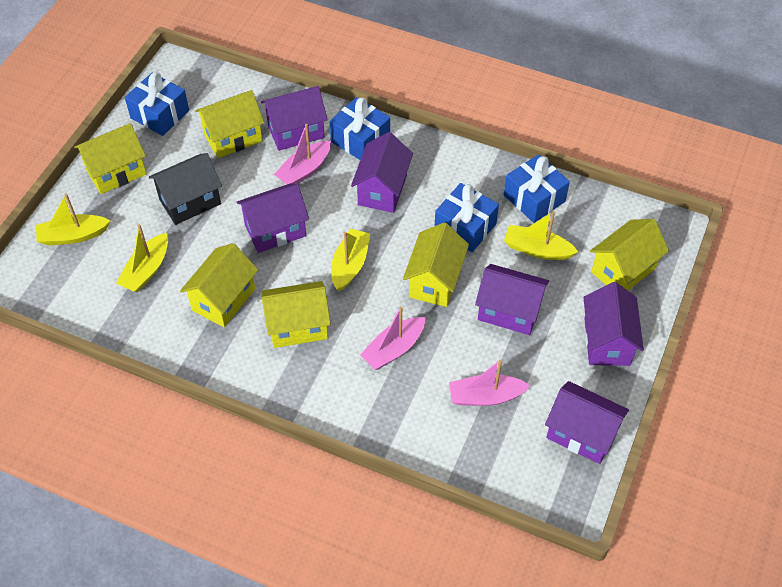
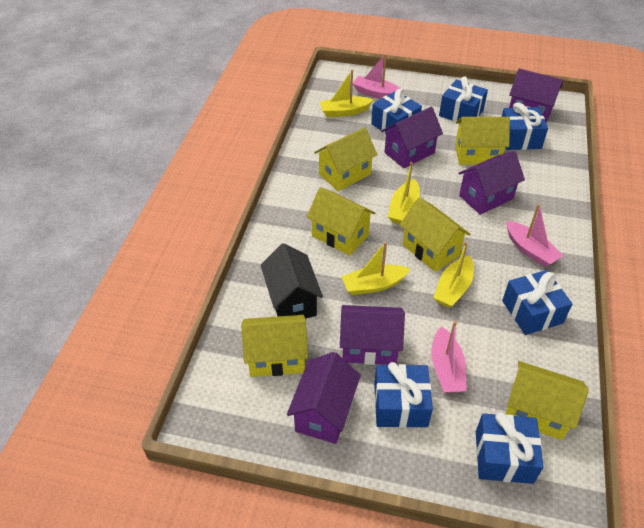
blue gift: 4 -> 6
purple house: 6 -> 5

